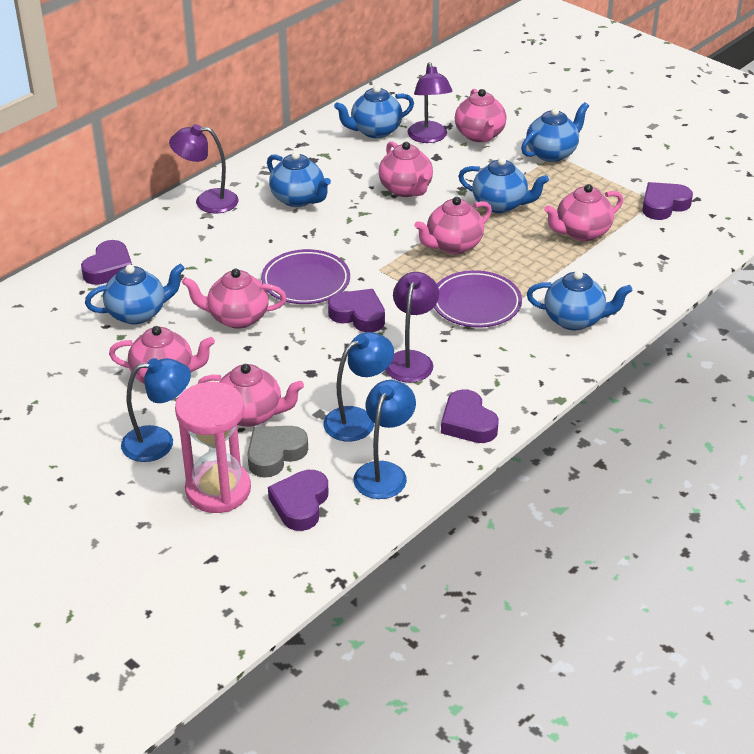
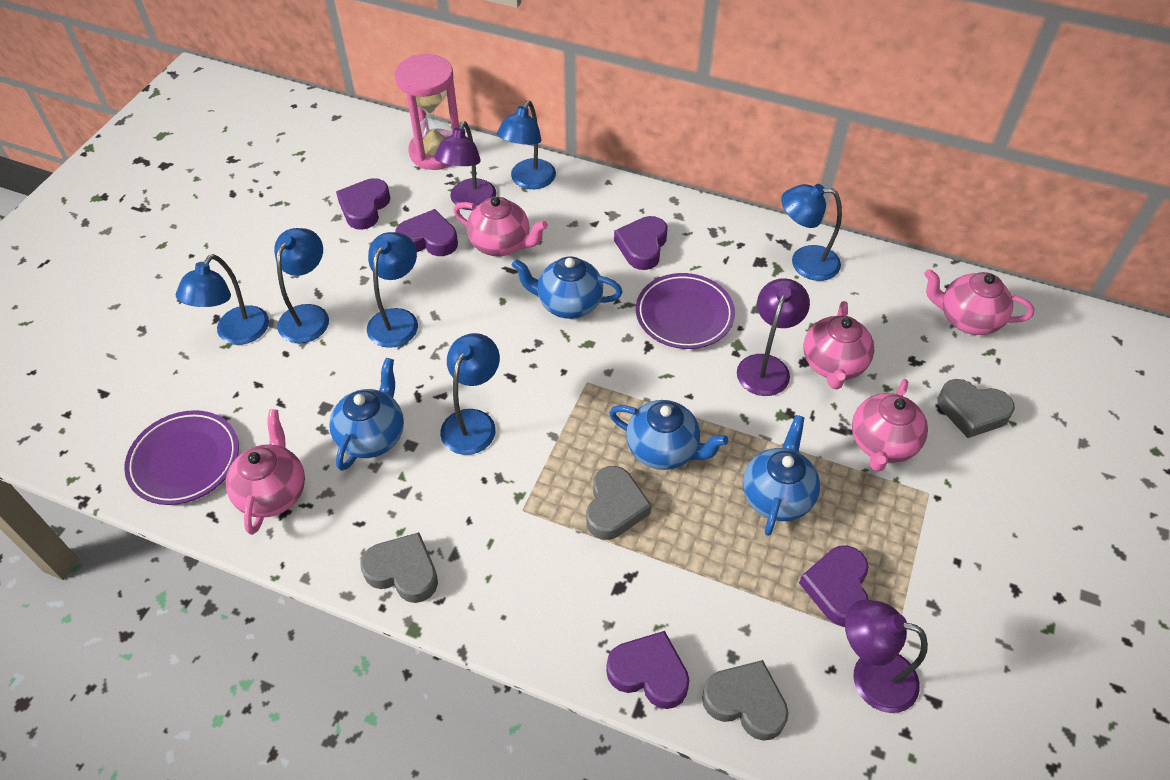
blue lamp: 3 -> 6
blue teapot: 6 -> 4
grey heart: 1 -> 4
pink teapot: 7 -> 5

